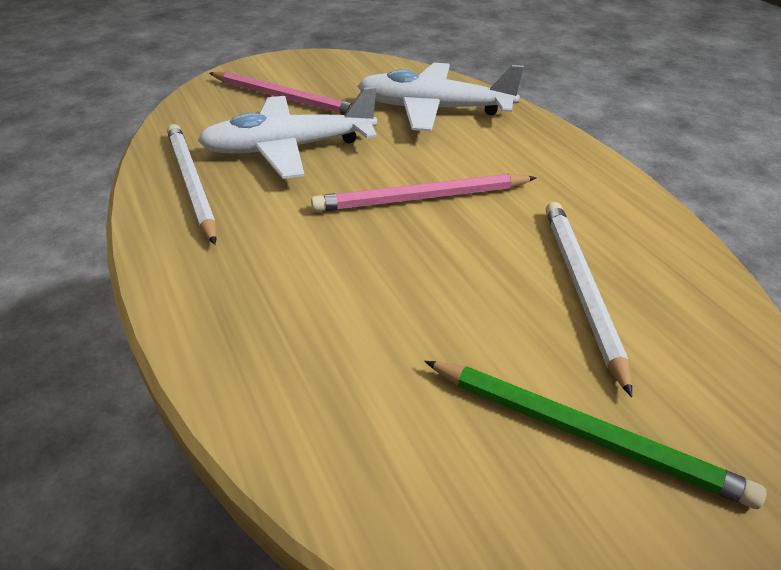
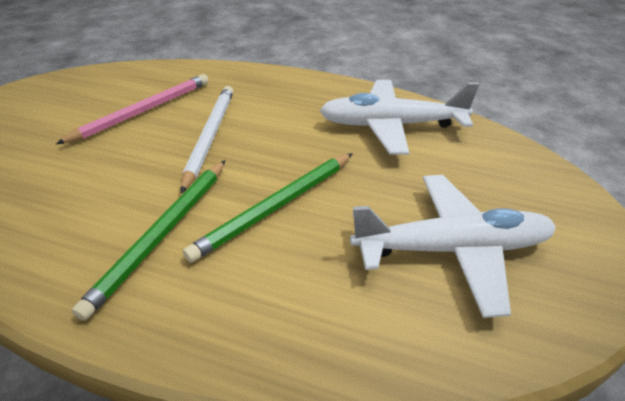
green pencil: 1 -> 2
pink pencil: 2 -> 1
white pencil: 2 -> 1

